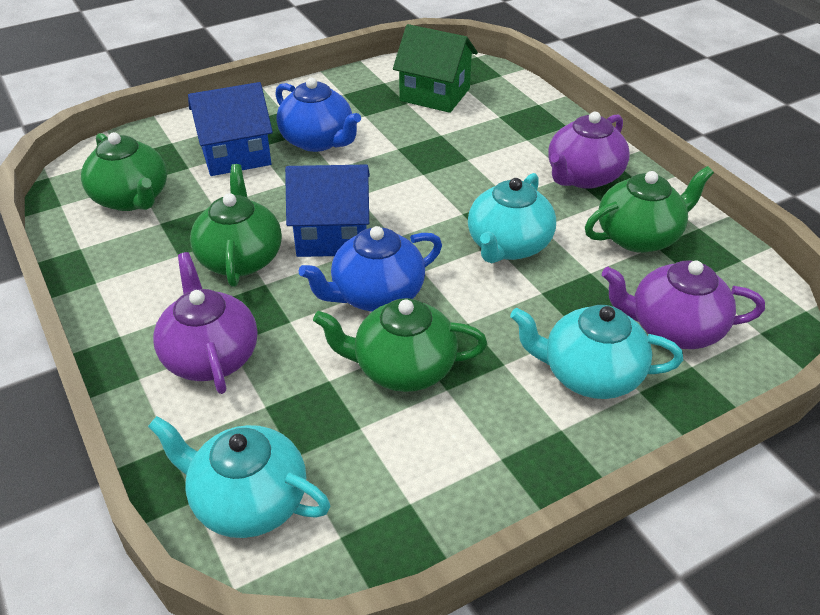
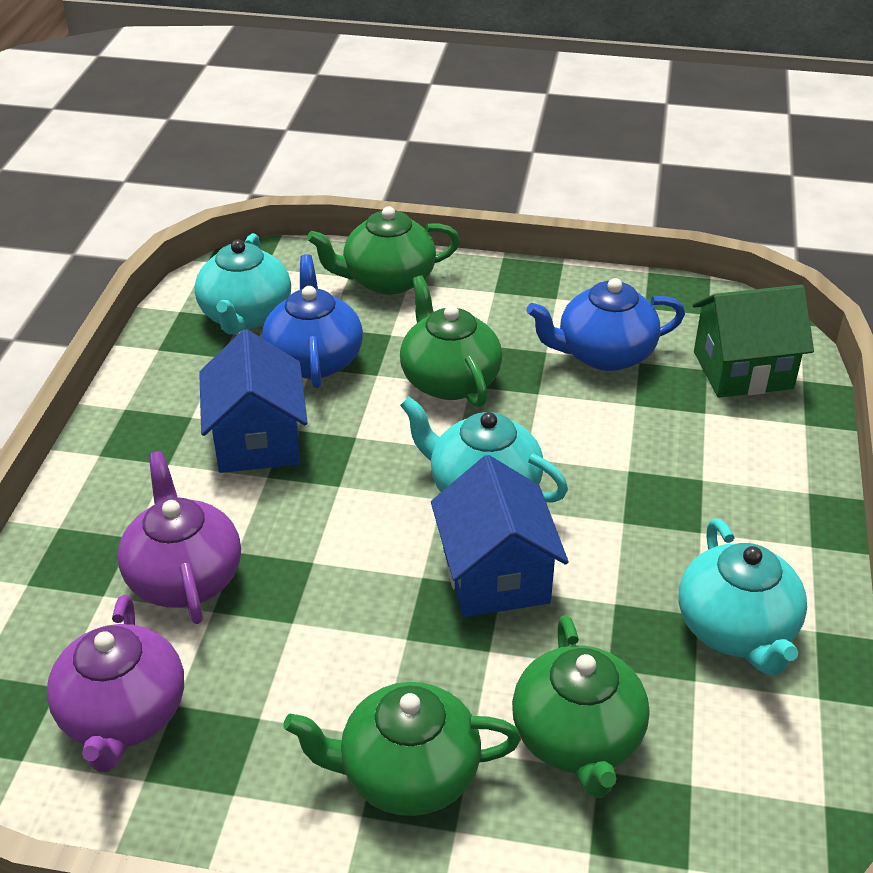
purple teapot: 3 -> 2

